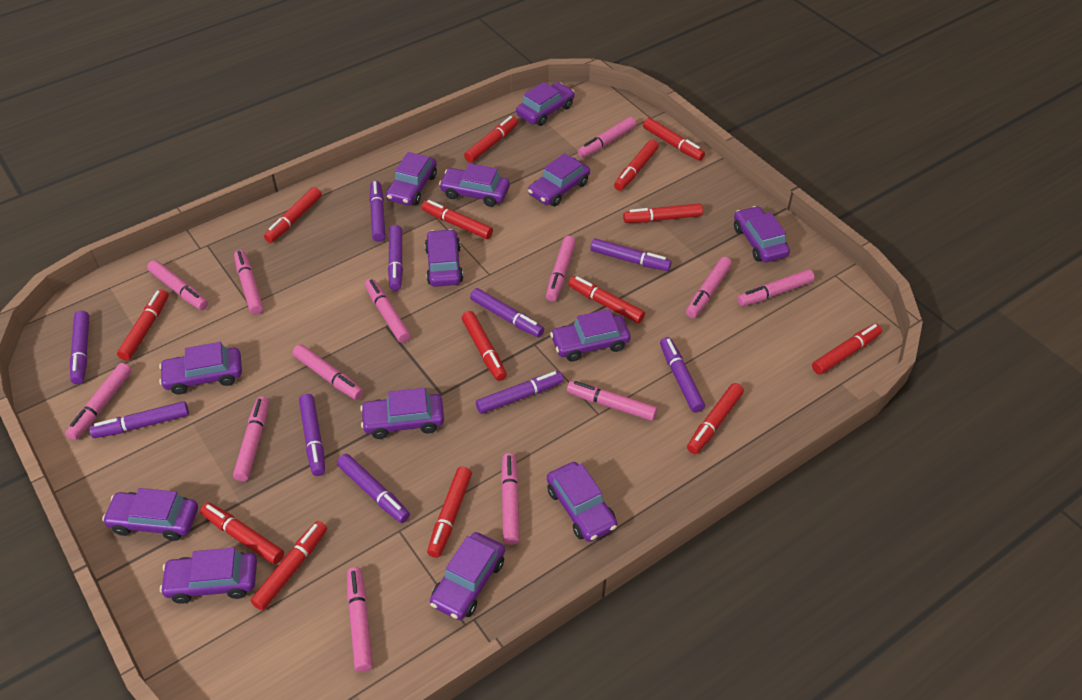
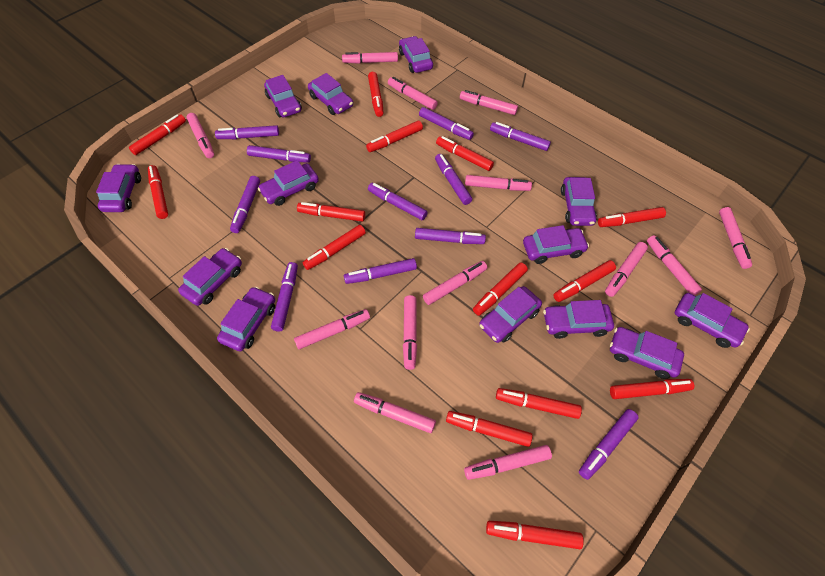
purple marker: 10 -> 11

